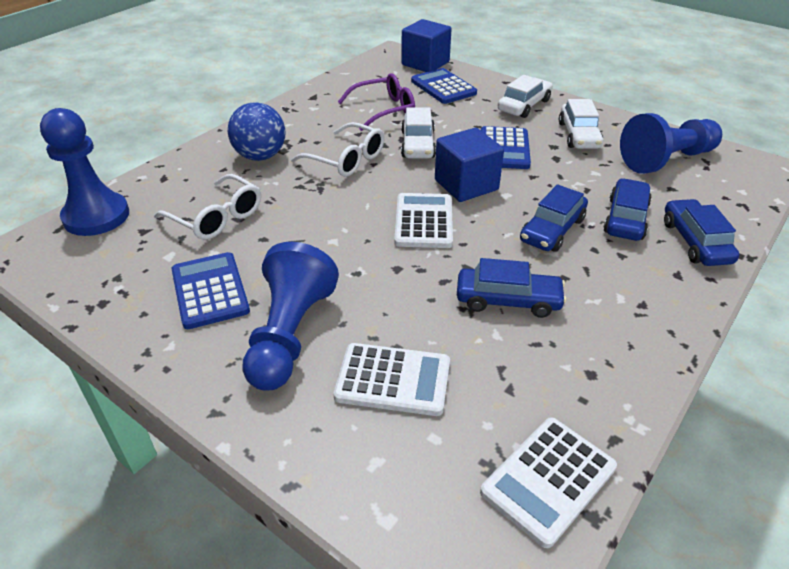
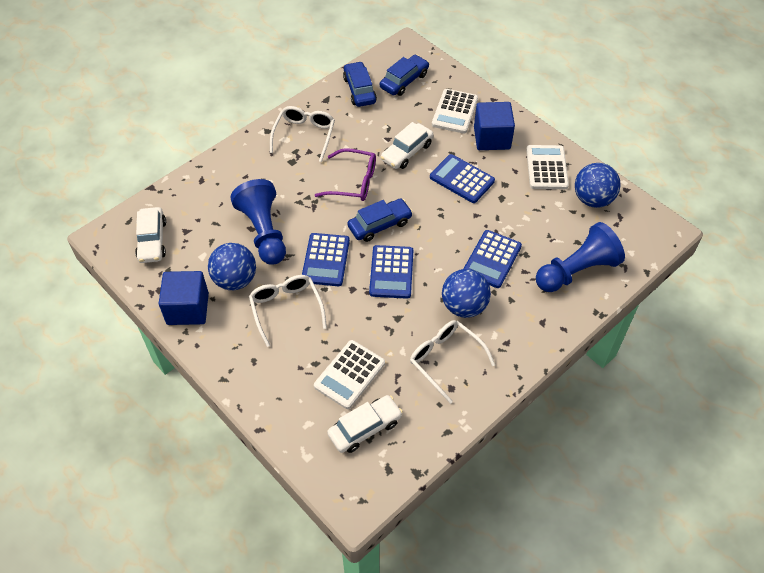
blue ball: 1 -> 3
blue calculator: 3 -> 4
blue car: 4 -> 3
blue pawn: 3 -> 2
white glasses: 2 -> 3

